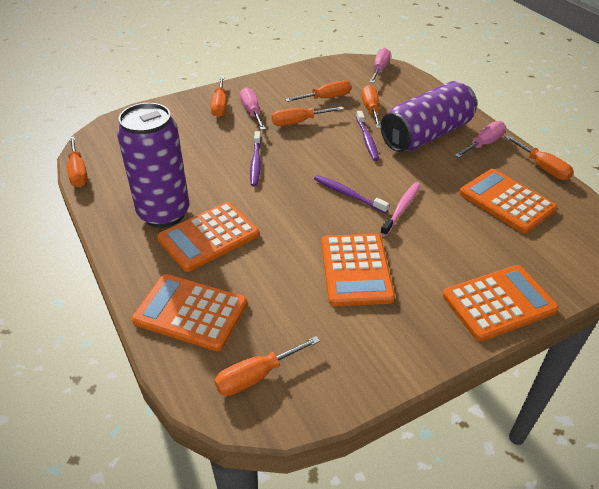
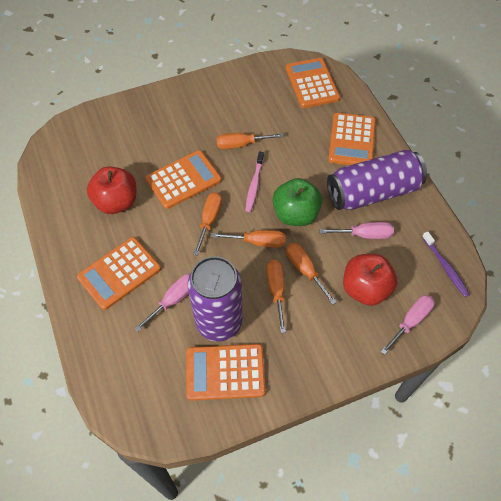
green apple: 0 -> 1
orange screwdriver: 7 -> 5
purple toothbrush: 3 -> 1
red apple: 0 -> 2

